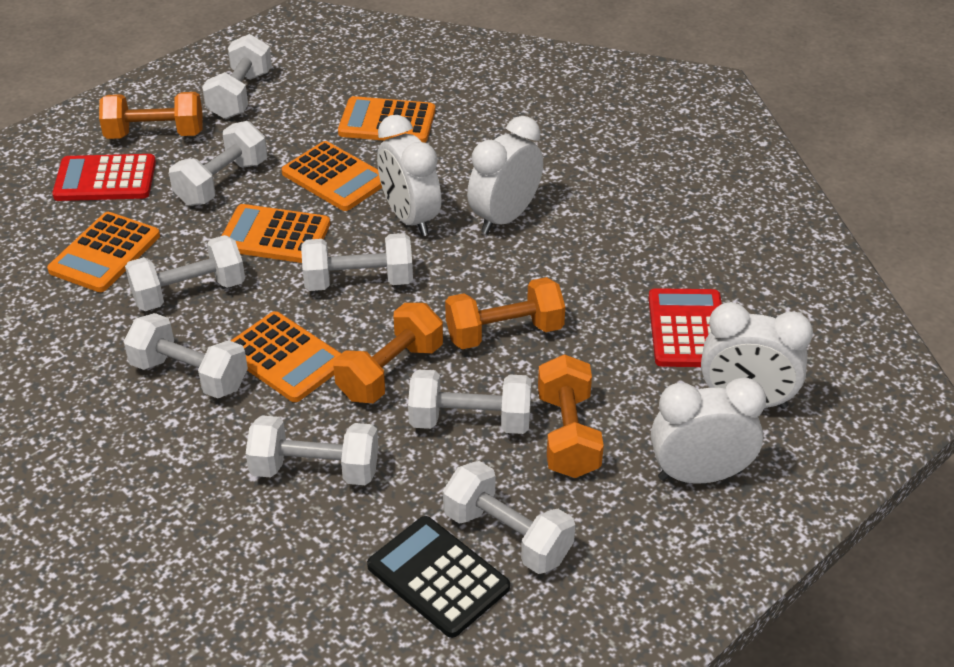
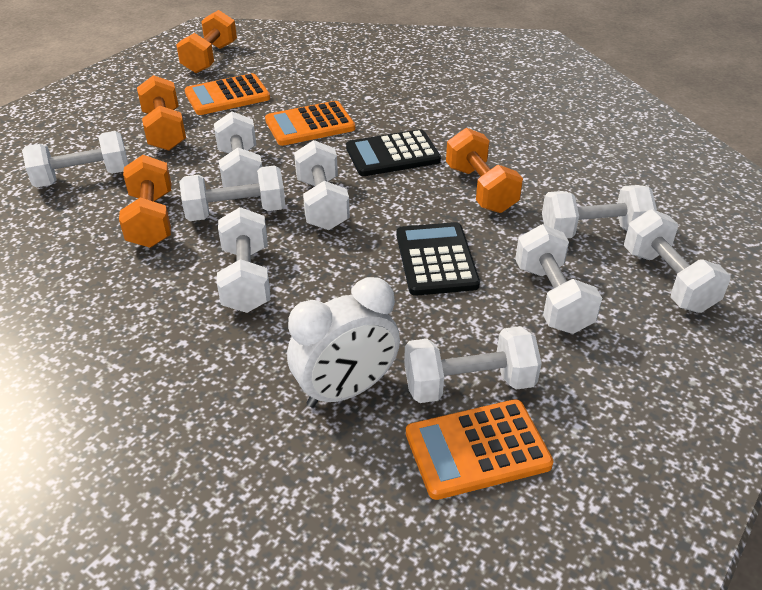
black calculator: 1 -> 2
orange calculator: 5 -> 3
red calculator: 2 -> 0
white clock: 4 -> 1
white dumbbell: 8 -> 9

